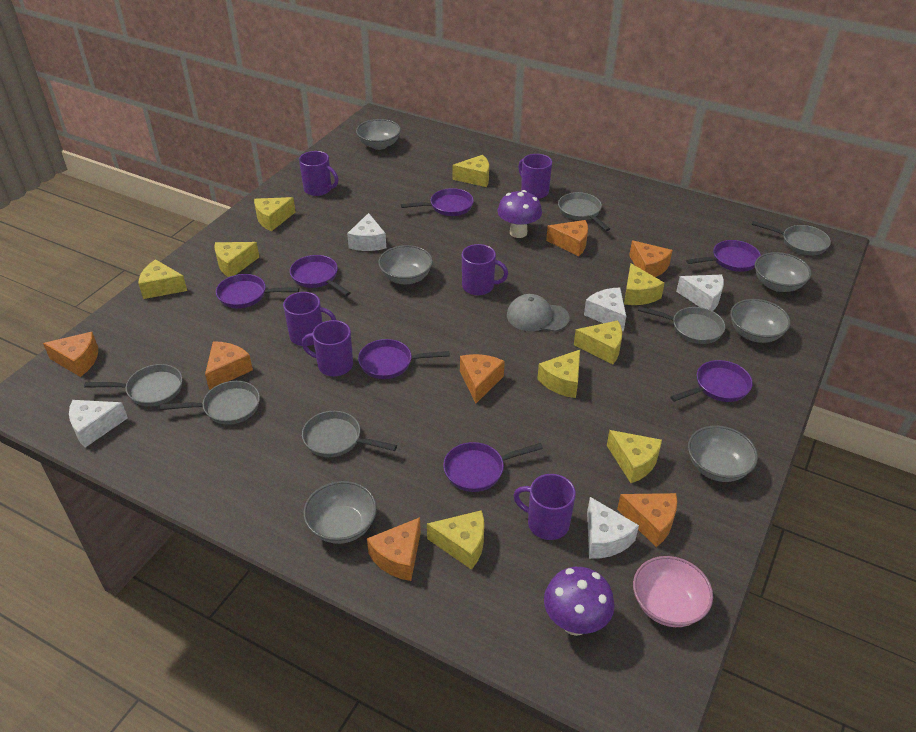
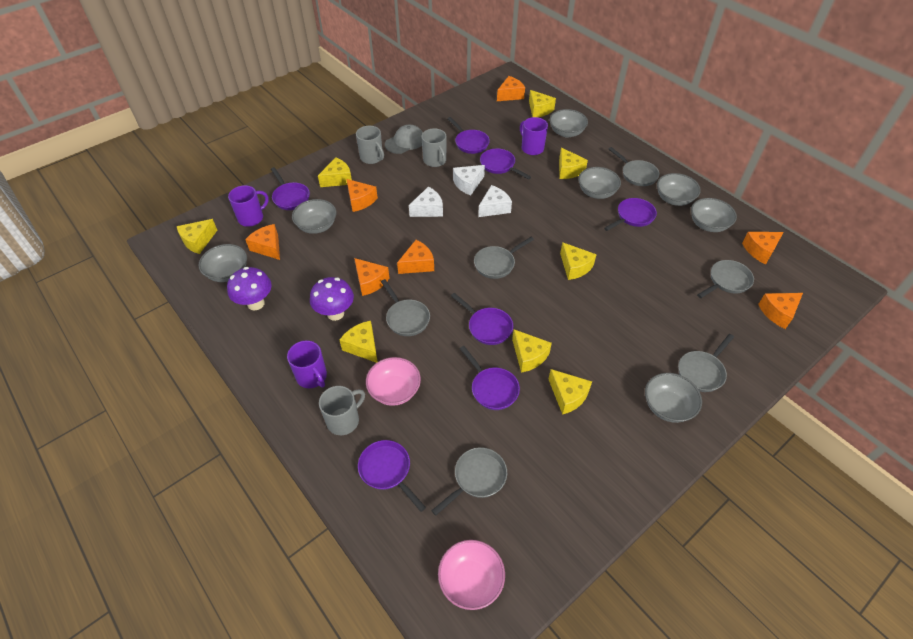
grey bowl: 6 -> 7
grey mug: 0 -> 3
pink bowl: 1 -> 2
purple mug: 6 -> 3
white cheese: 5 -> 3
yellow cheese: 9 -> 8

